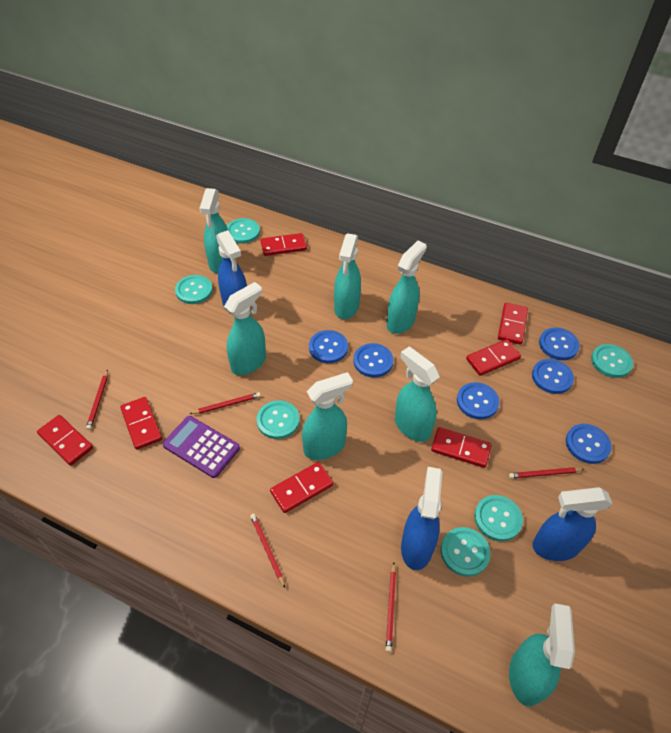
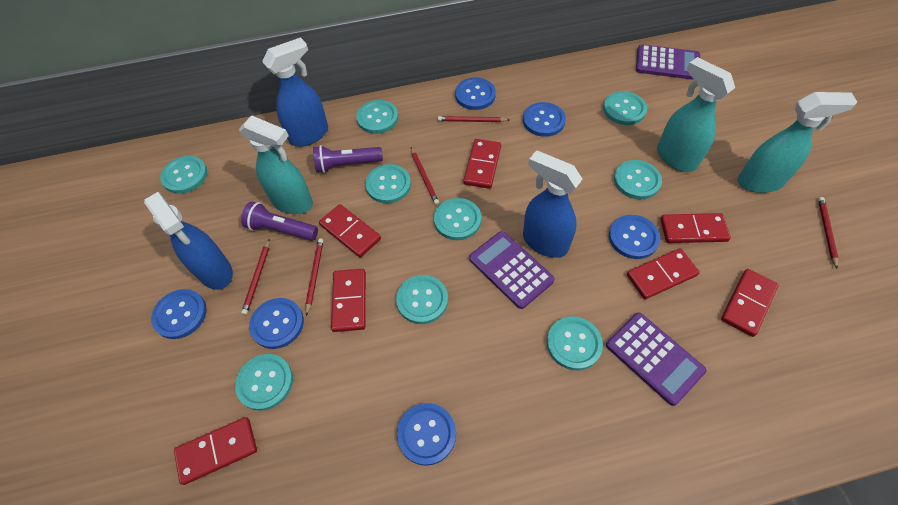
purple calculator: 1 -> 3
purple flashlight: 0 -> 2
turquoise button: 6 -> 9
turquoise spray bottle: 7 -> 3

